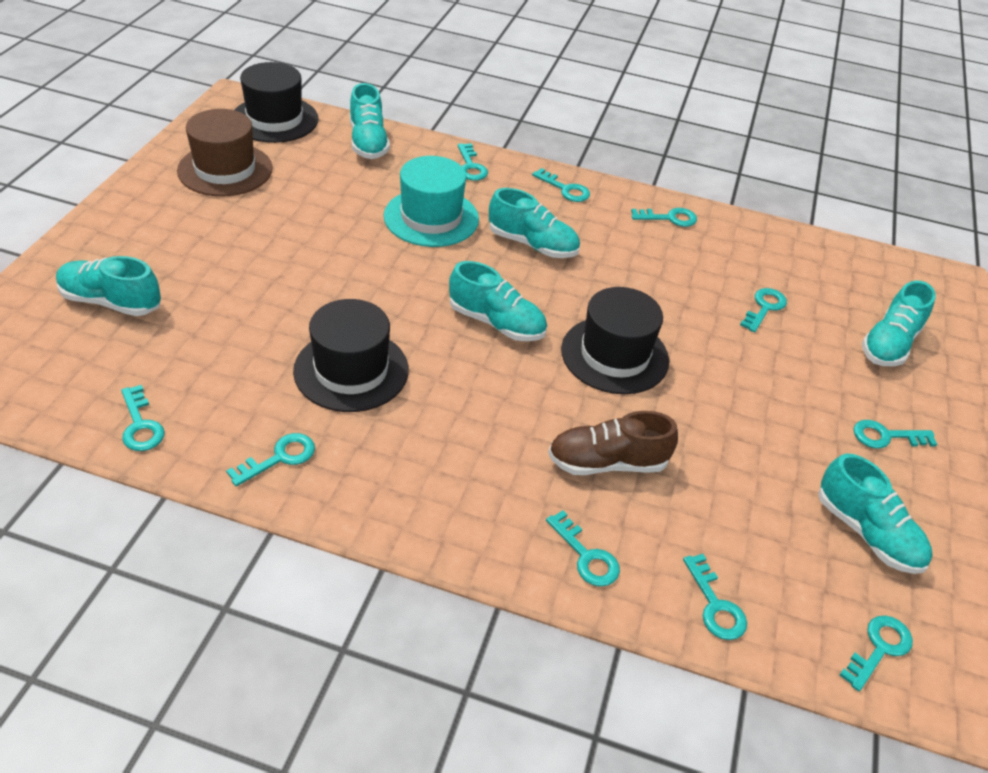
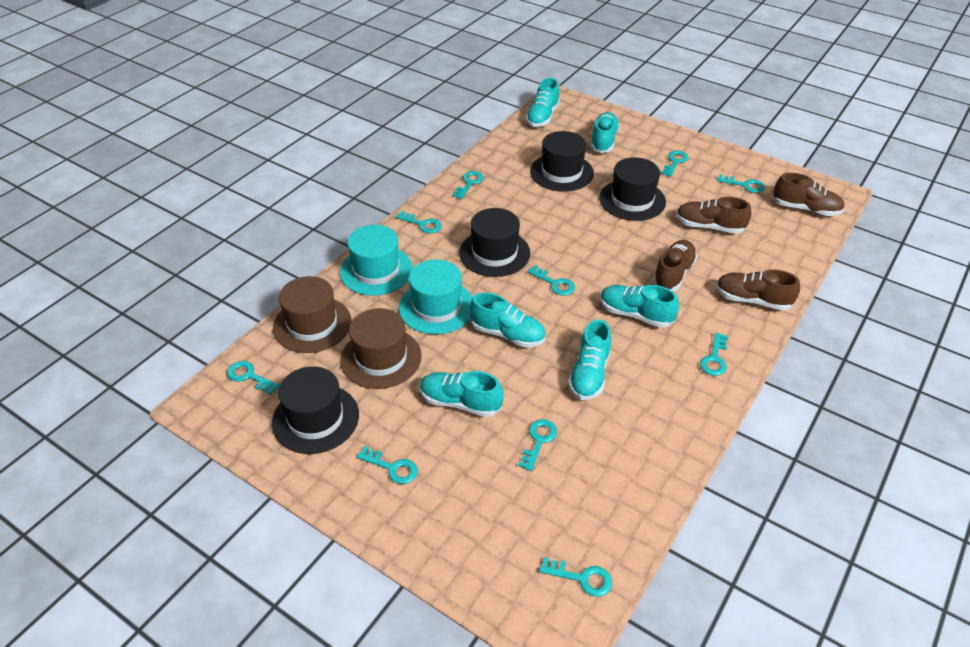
black hat: 3 -> 4
brown hat: 1 -> 2
brown shoe: 1 -> 4
turquoise hat: 1 -> 2

